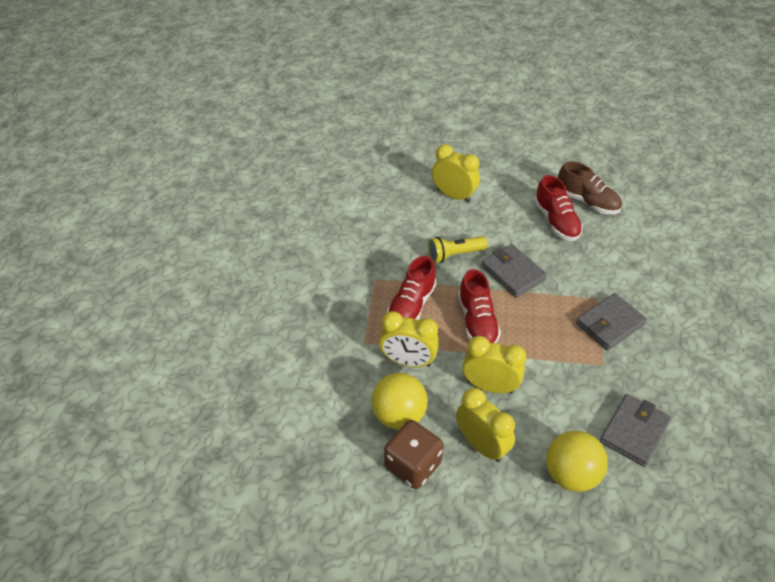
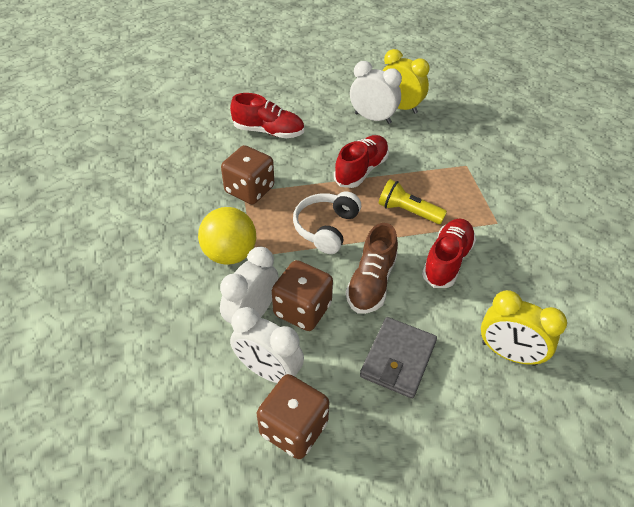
brown dice: 1 -> 3
grey wallet: 3 -> 1
white clock: 0 -> 3
white headphones: 0 -> 1
yellow ball: 2 -> 1
yellow clock: 4 -> 2

